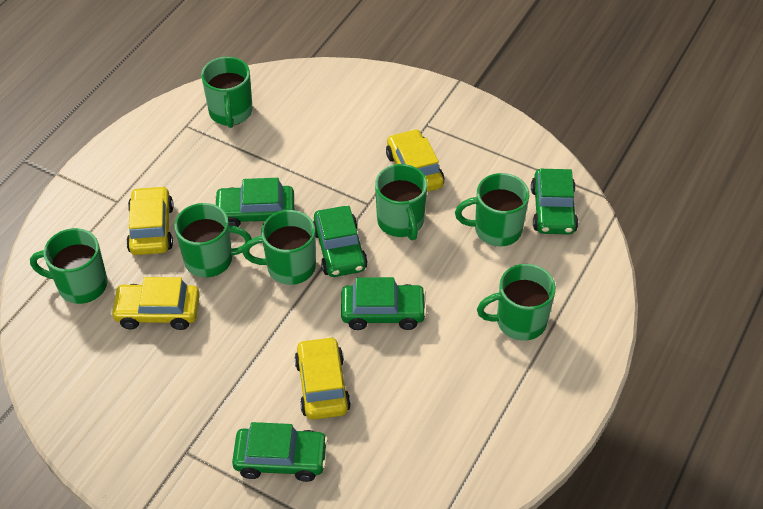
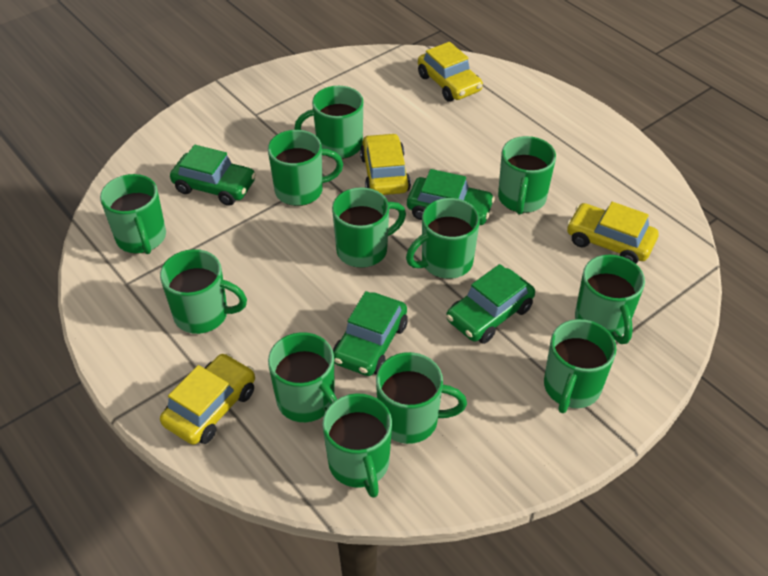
green car: 5 -> 4
green mug: 7 -> 12

